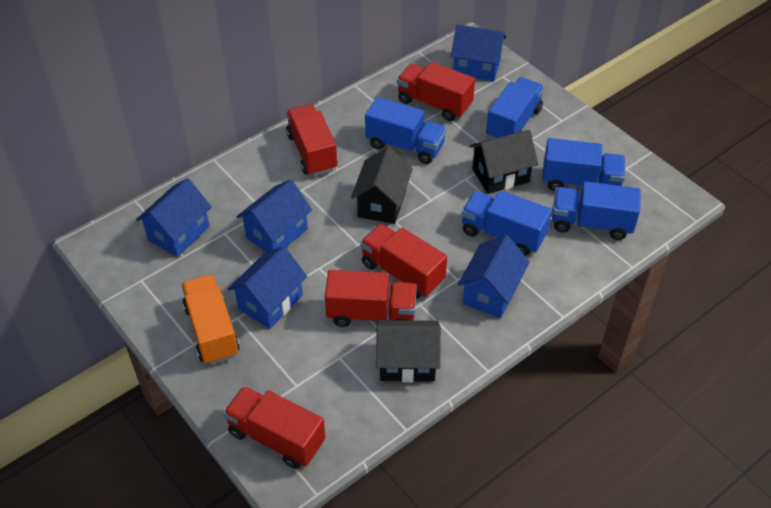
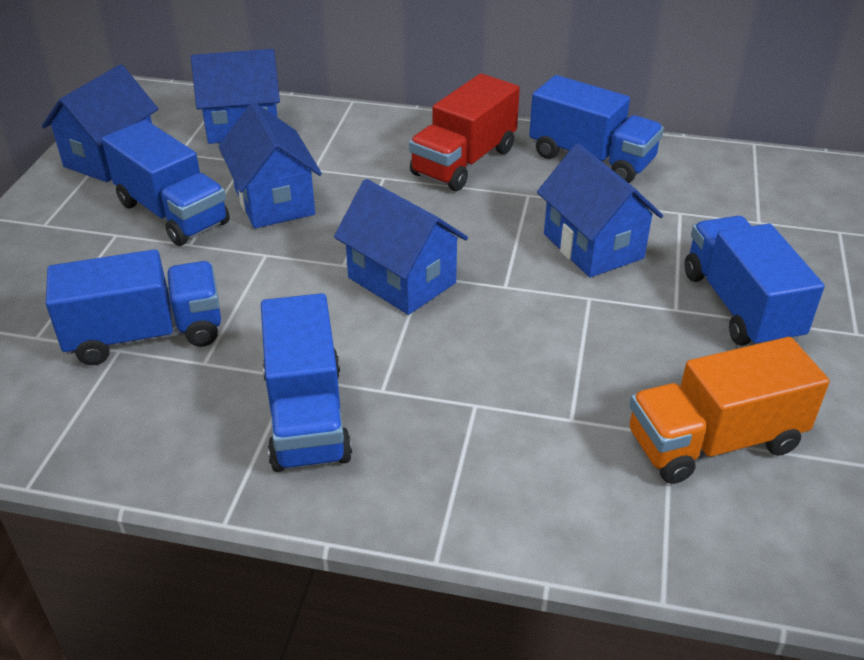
black house: 3 -> 0
red truck: 5 -> 1

